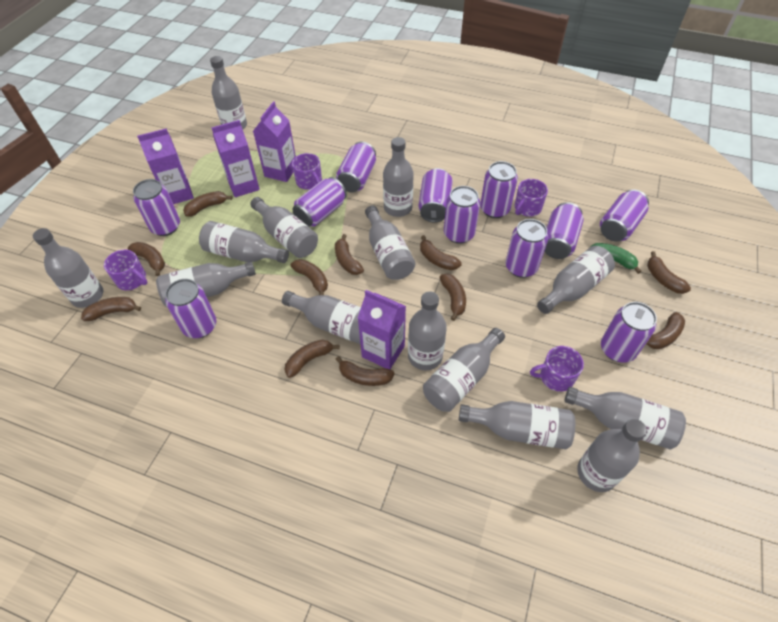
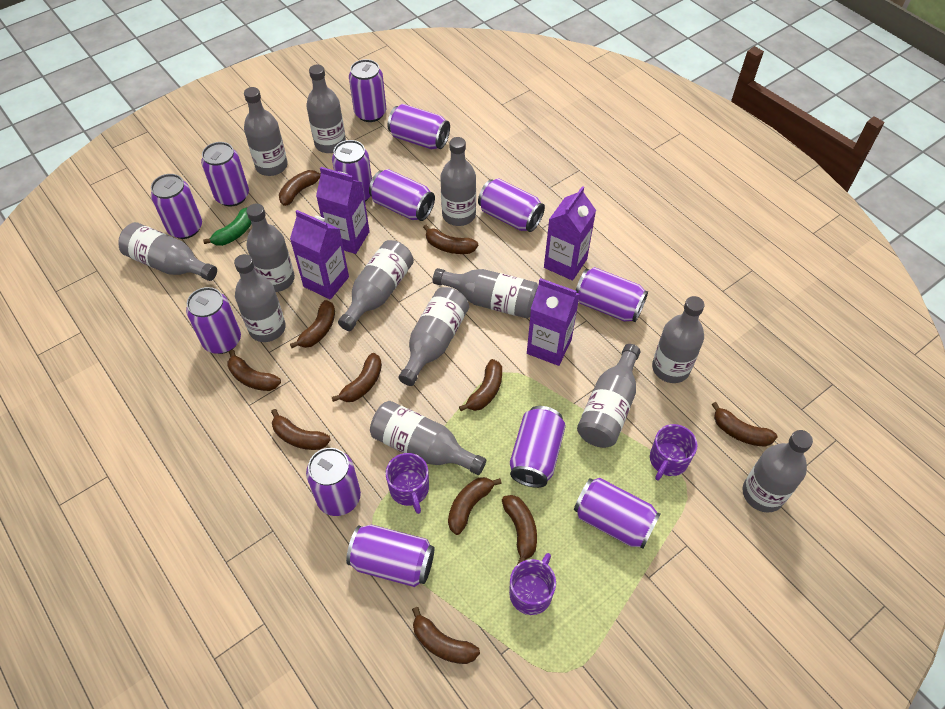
grey bottle: 14 -> 13
purple can: 11 -> 13
purple mug: 4 -> 3

